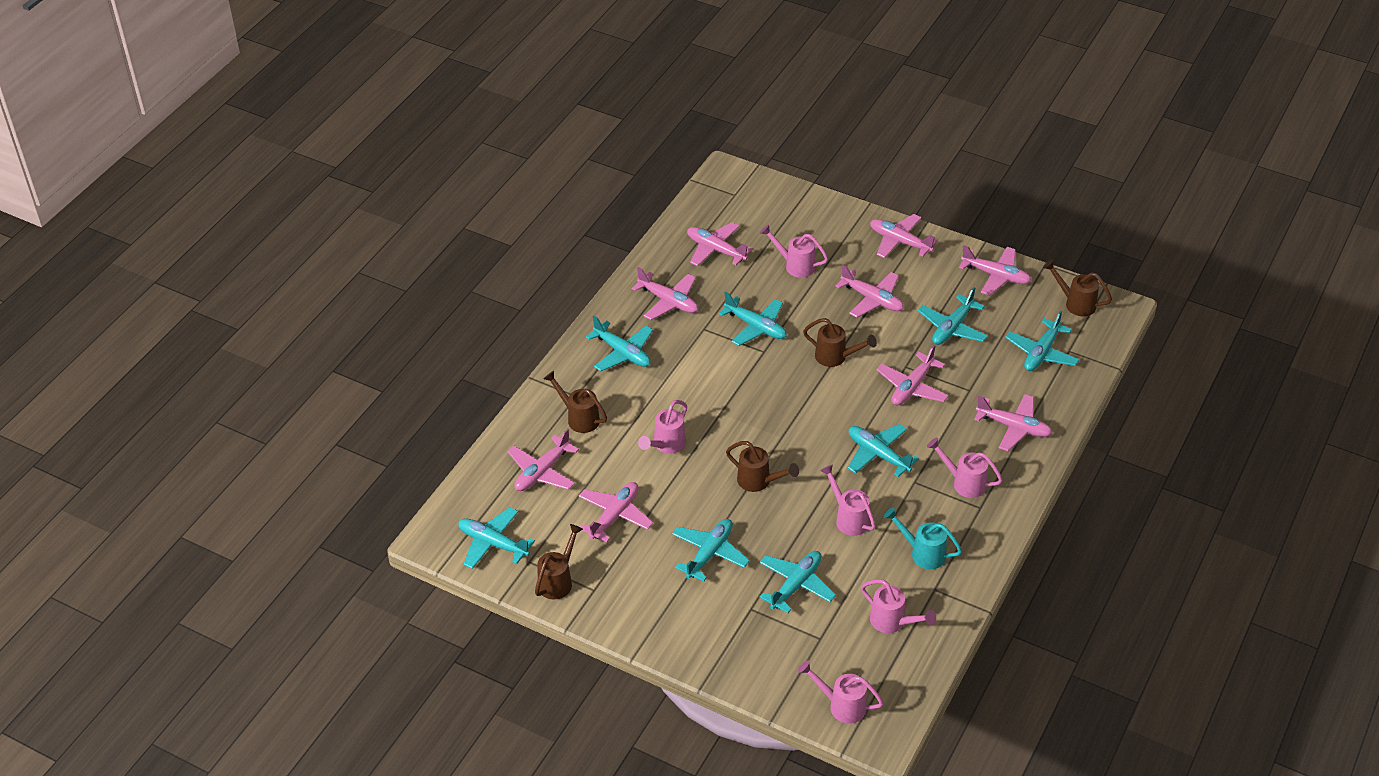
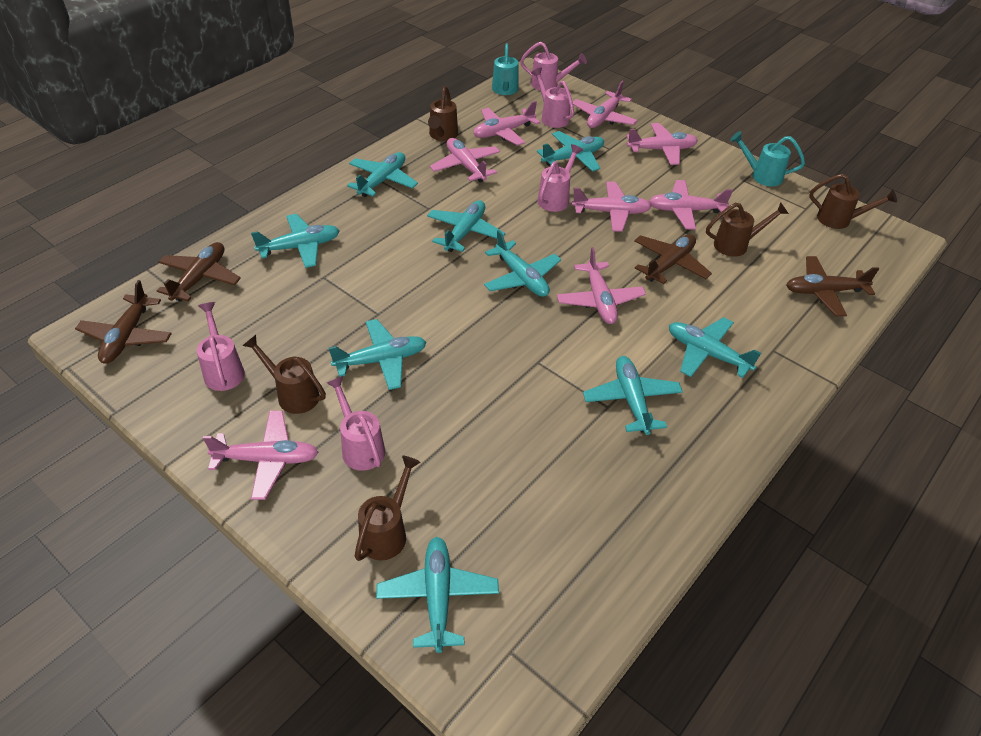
brown plane: 0 -> 4
pink plane: 9 -> 8
pink watering can: 6 -> 5
turquoise plane: 8 -> 9
turquoise watering can: 1 -> 2

